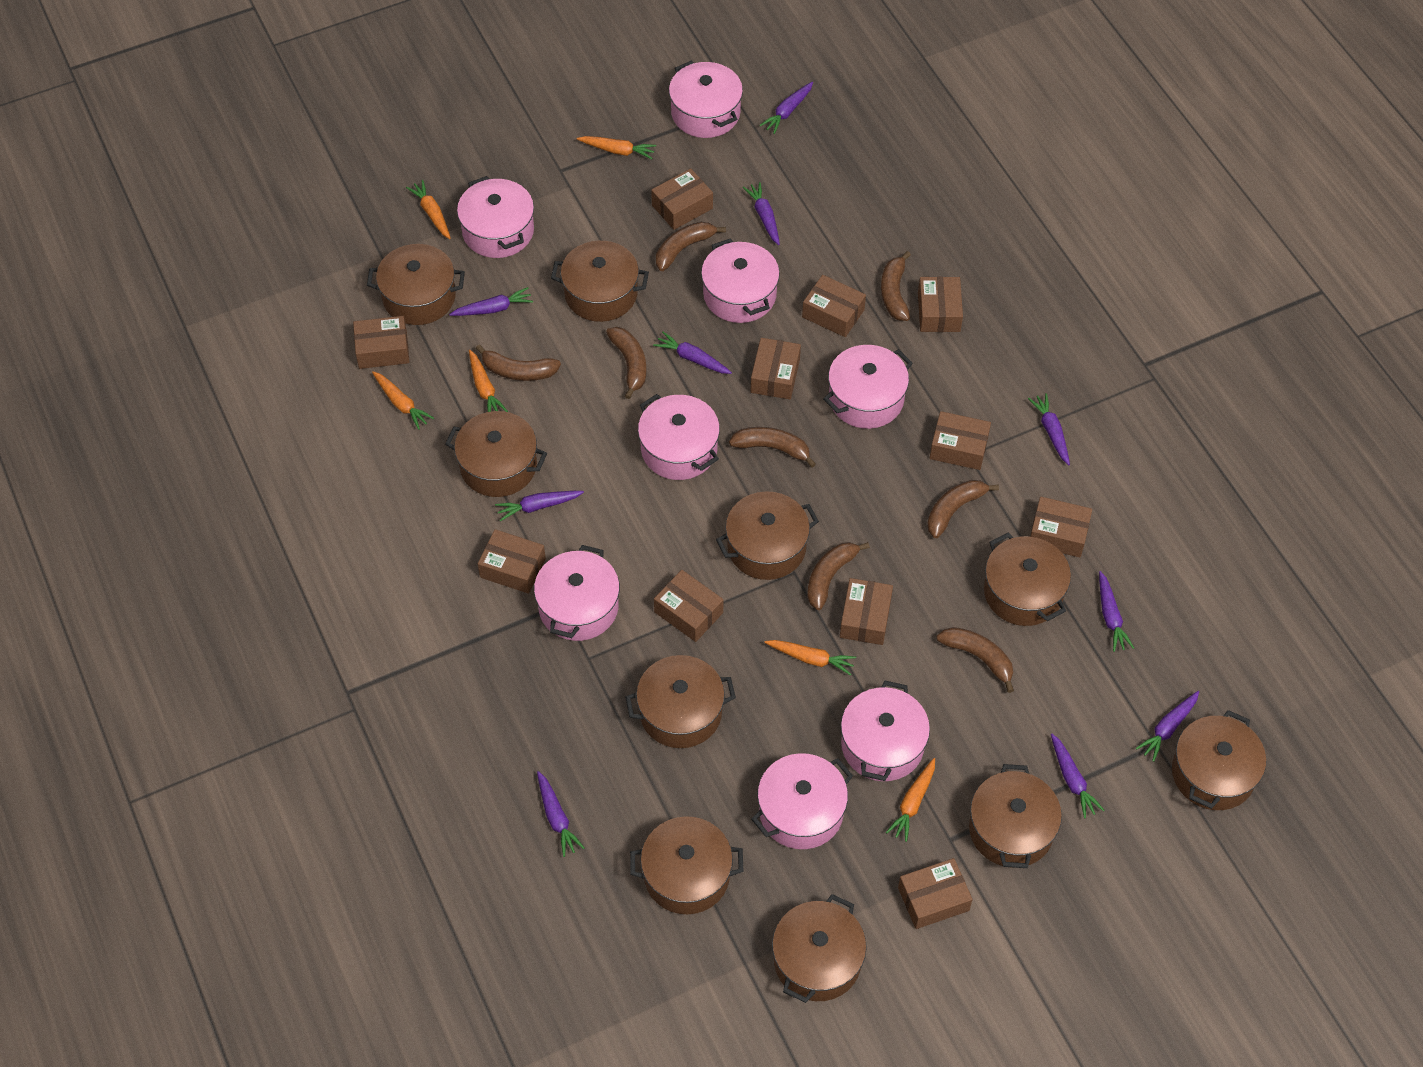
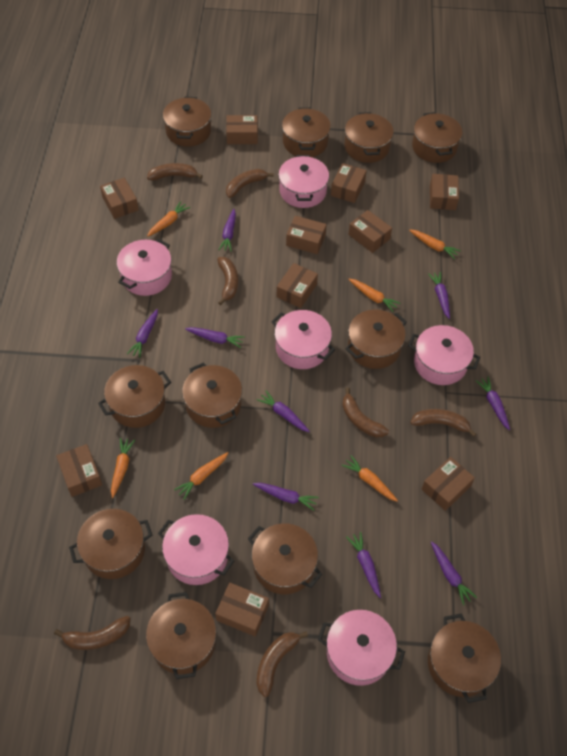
brown banana: 8 -> 7
brown box: 11 -> 10
brown pot: 10 -> 11
pink pot: 8 -> 6
purple carrot: 10 -> 9

